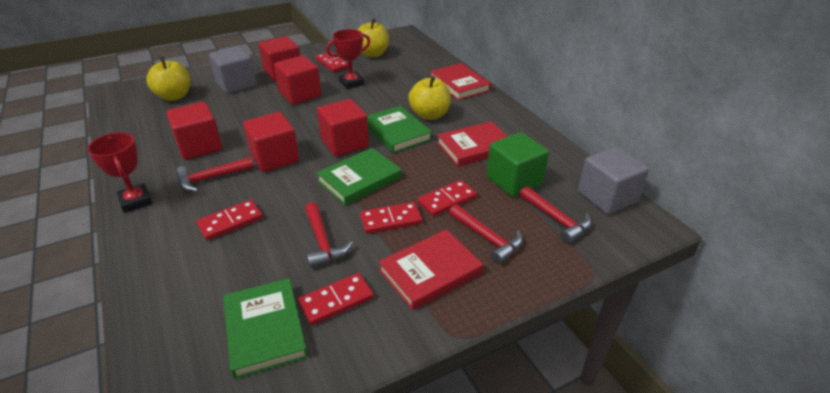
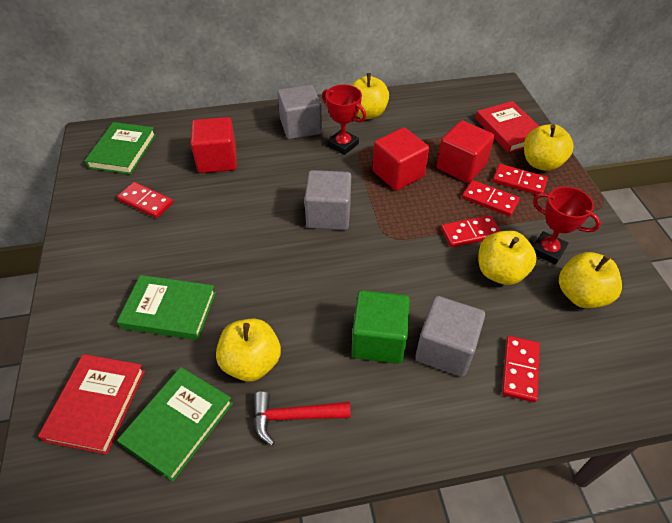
grey cube: 2 -> 3
red book: 3 -> 2
red cube: 5 -> 3
red hammer: 4 -> 1
yellow apple: 3 -> 5

